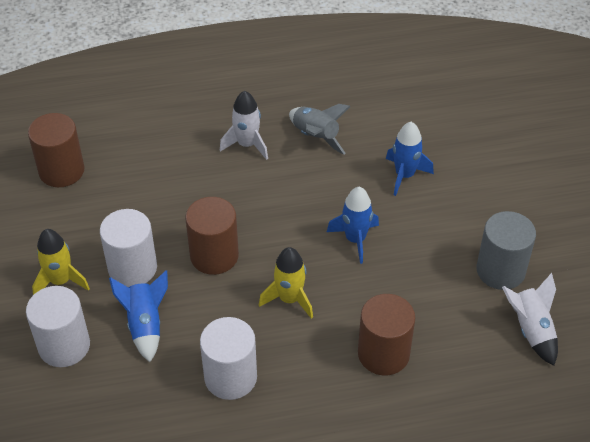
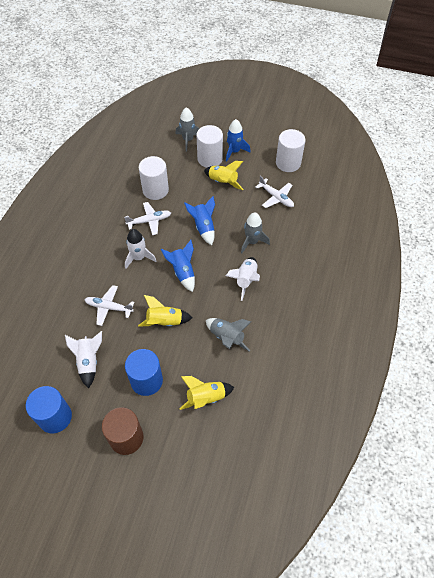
blue cylinder: 0 -> 2
brown cylinder: 3 -> 1
grey cylinder: 1 -> 0
grey rocket: 1 -> 3
white plane: 0 -> 3
white rocket: 2 -> 3
yellow rocket: 2 -> 3

